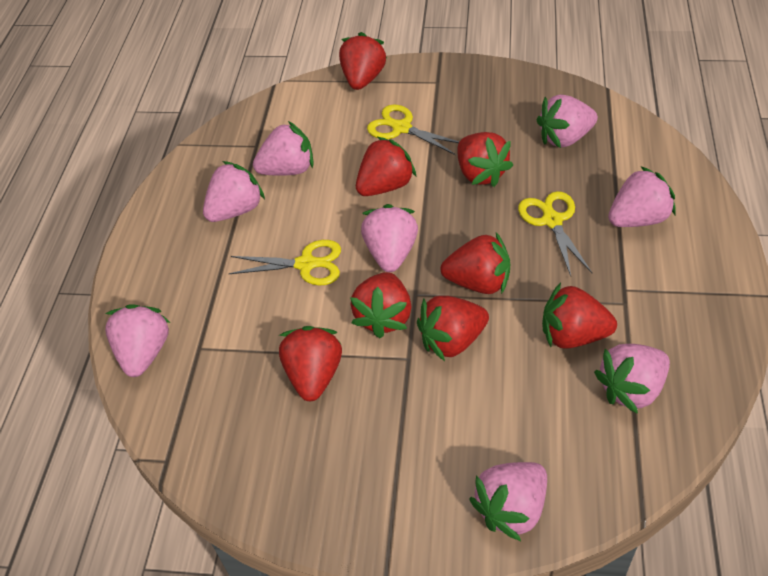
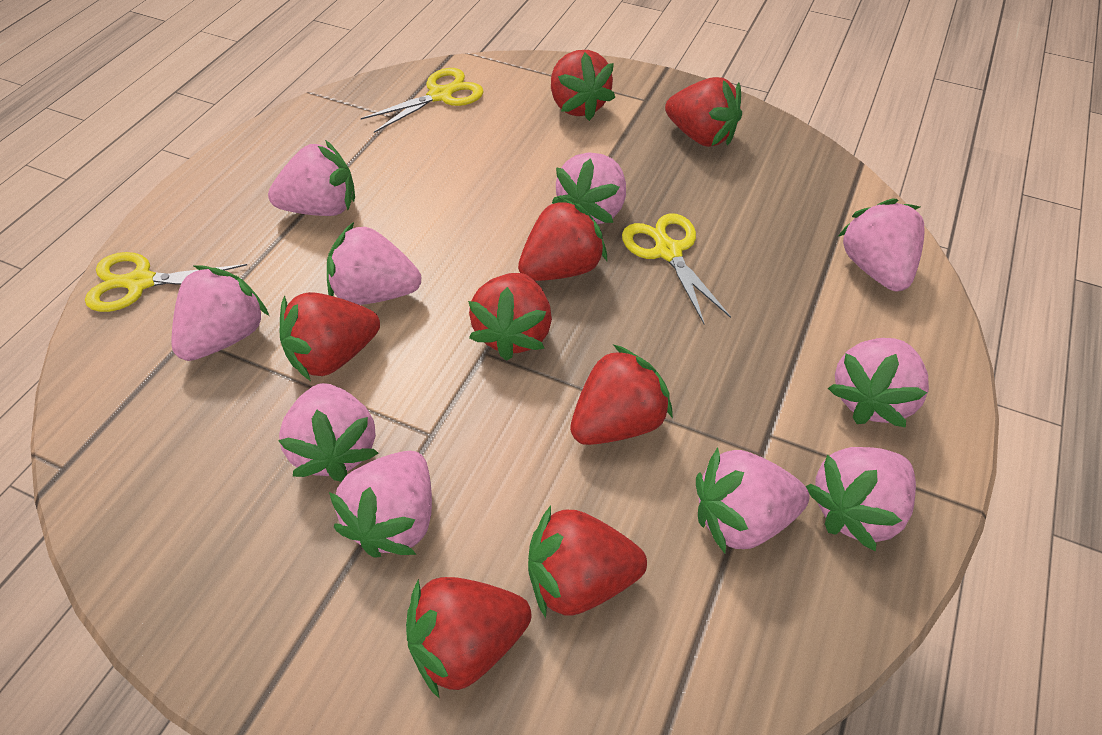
pink strawberry: 8 -> 10

